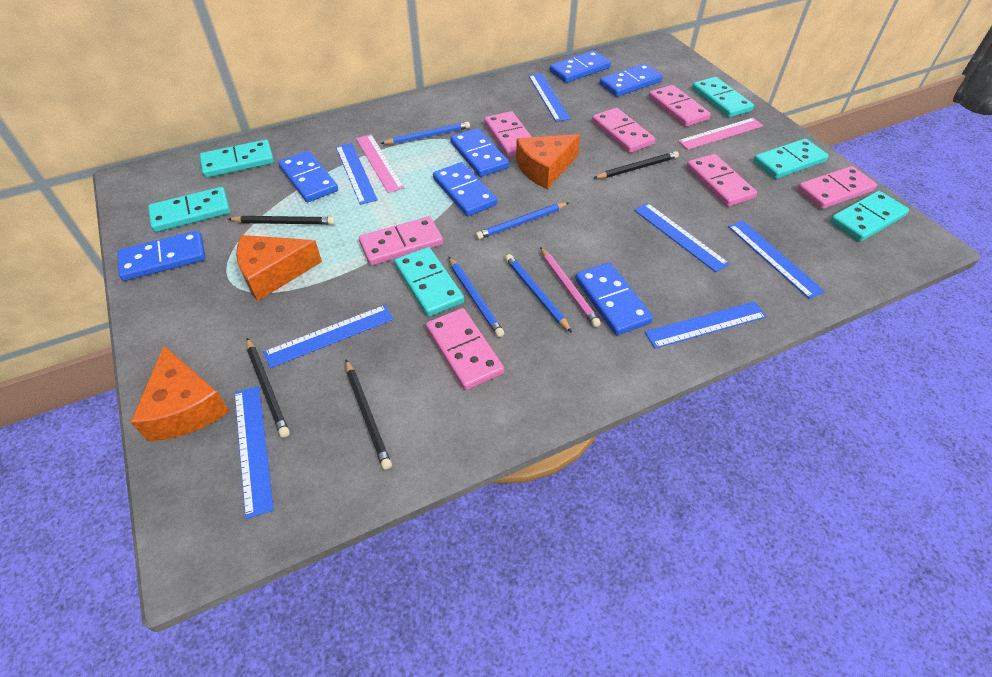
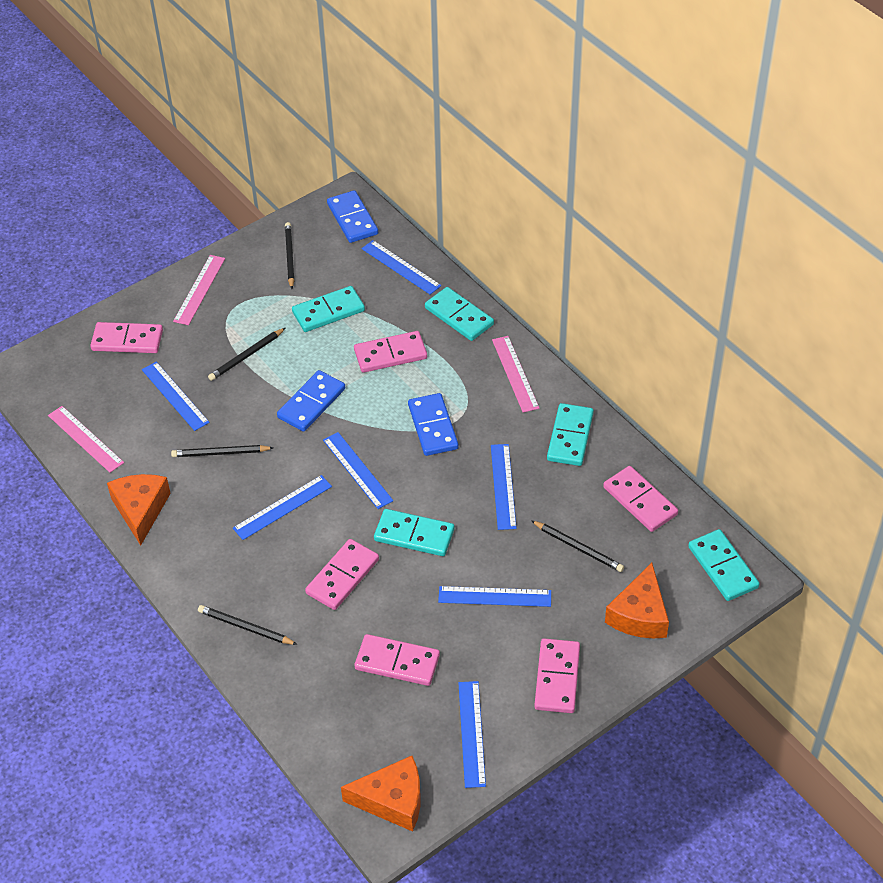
black pencil: 4 -> 5
blue domino: 7 -> 3
blue pencil: 4 -> 0
pink domino: 7 -> 6
pink pencil: 1 -> 0
pink ruler: 2 -> 3
turquoise domino: 6 -> 5

